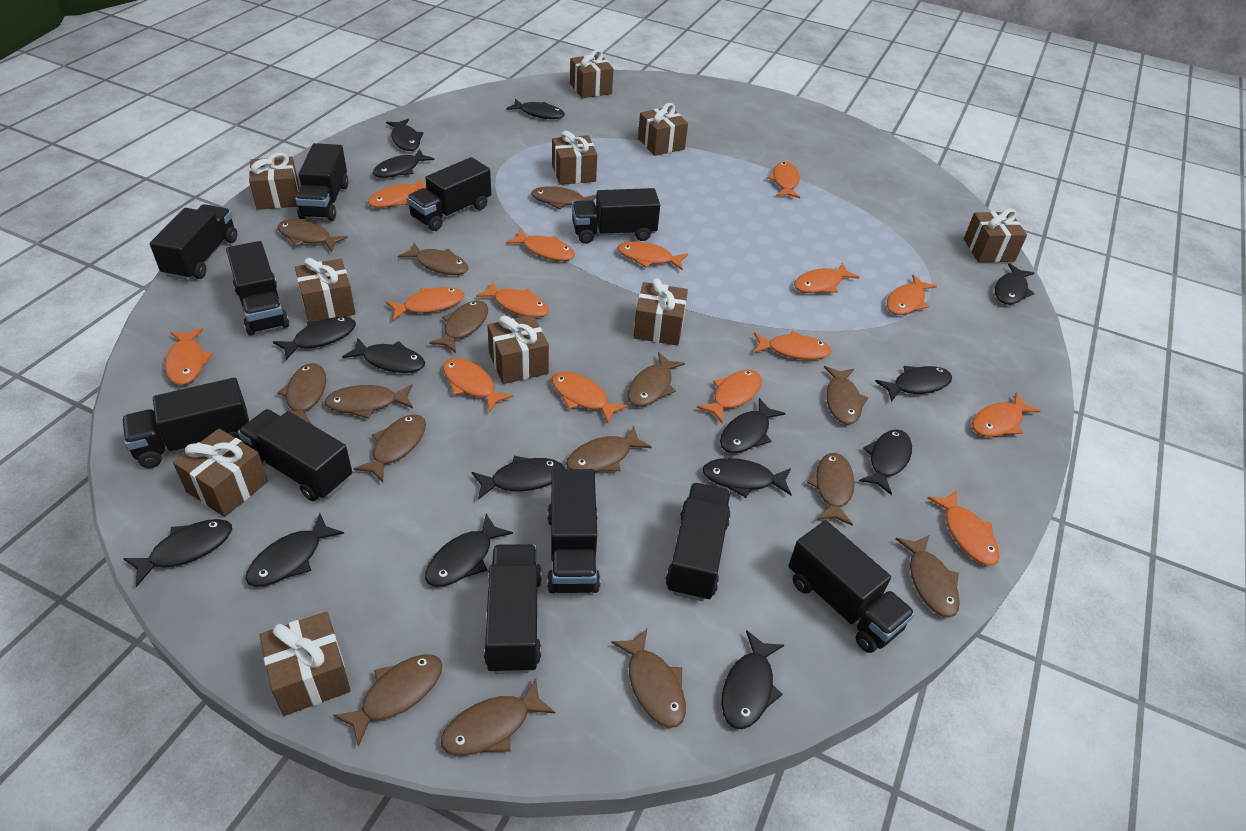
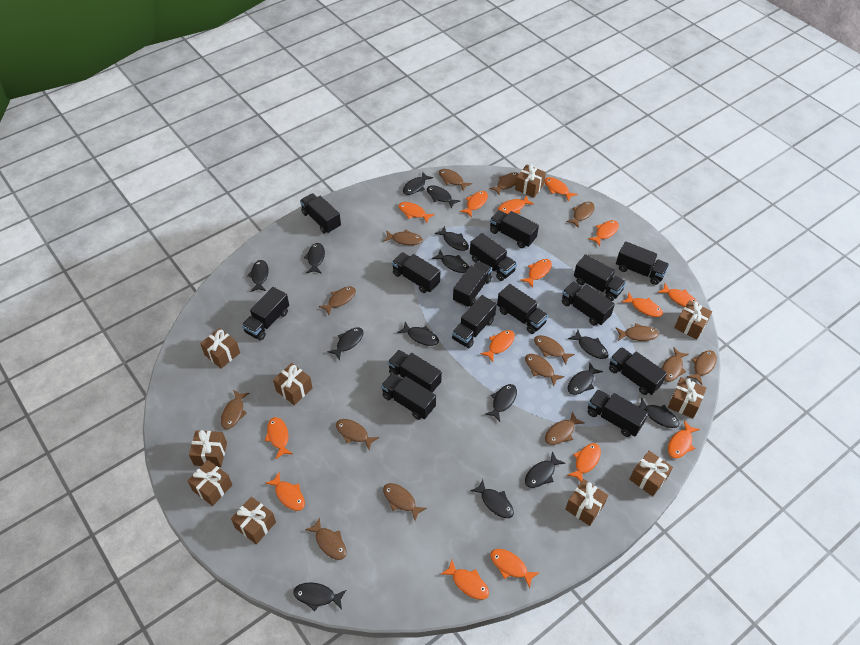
black truck: 11 -> 15

